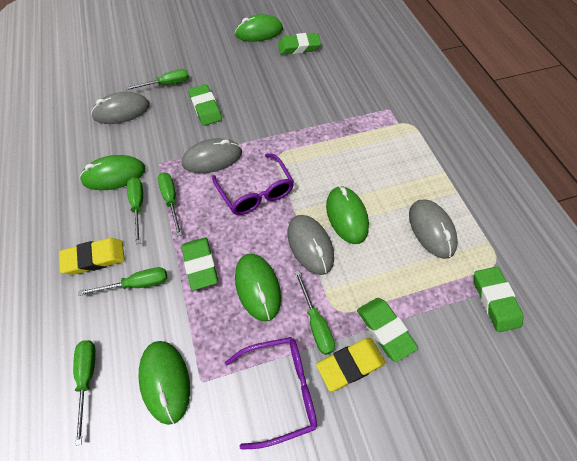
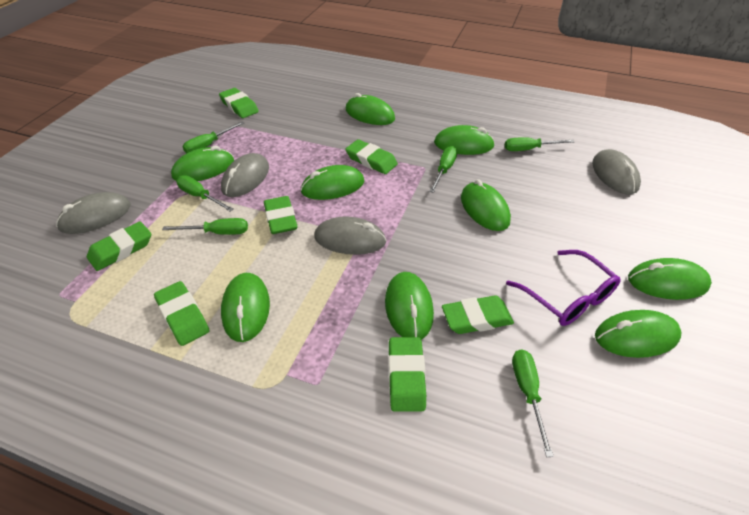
green eraser: 5 -> 7
green mouse: 5 -> 9
purple glasses: 2 -> 1
yellow eraser: 2 -> 0

